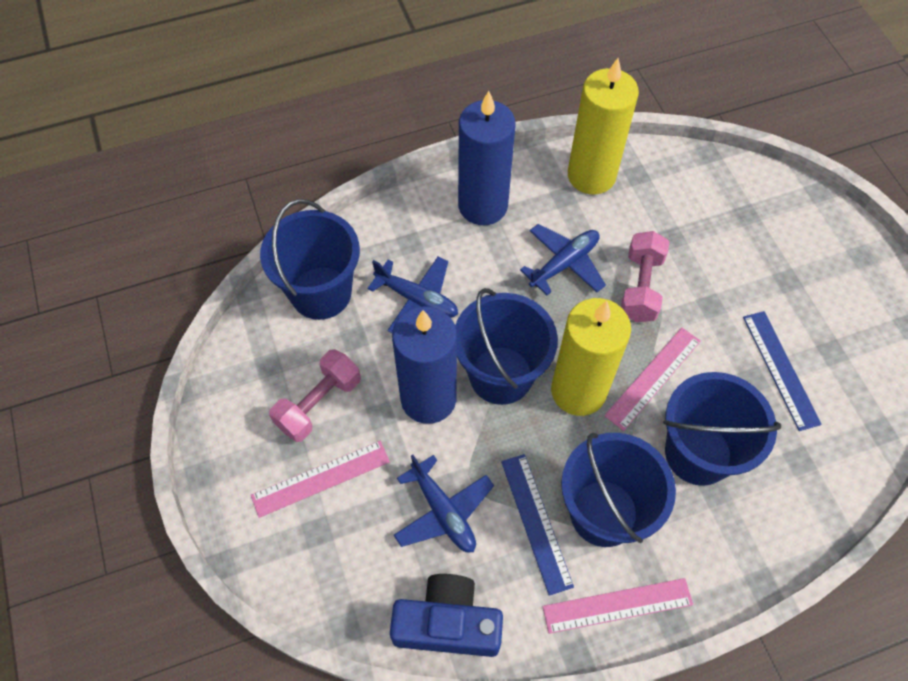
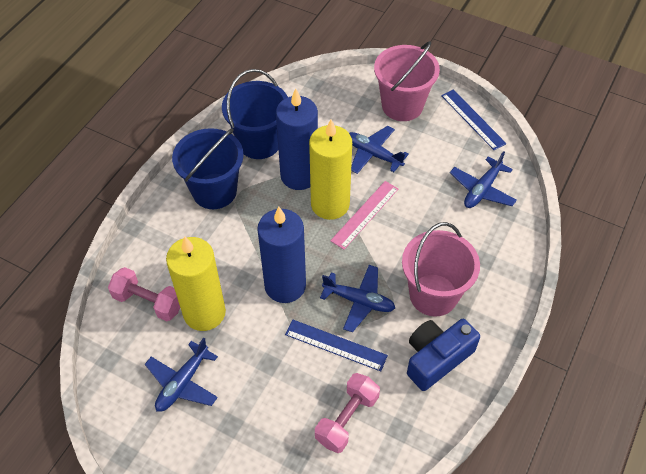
blue bucket: 4 -> 2
blue plane: 3 -> 4
pink bucket: 0 -> 2
pink ruler: 3 -> 1

